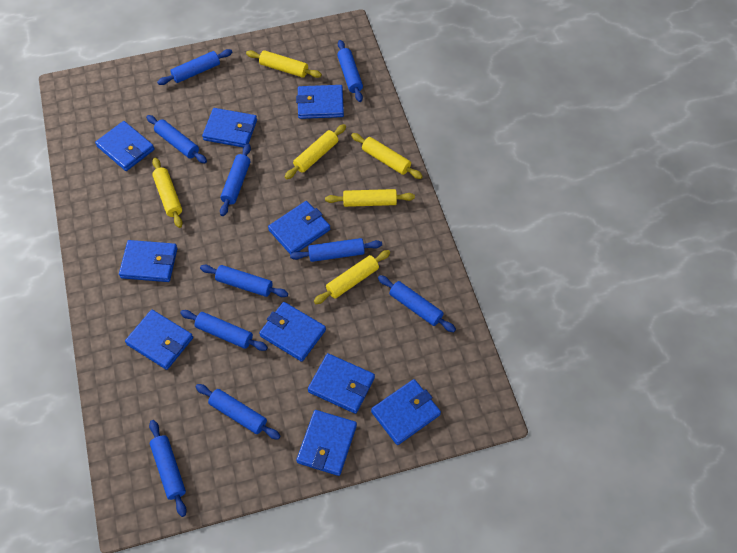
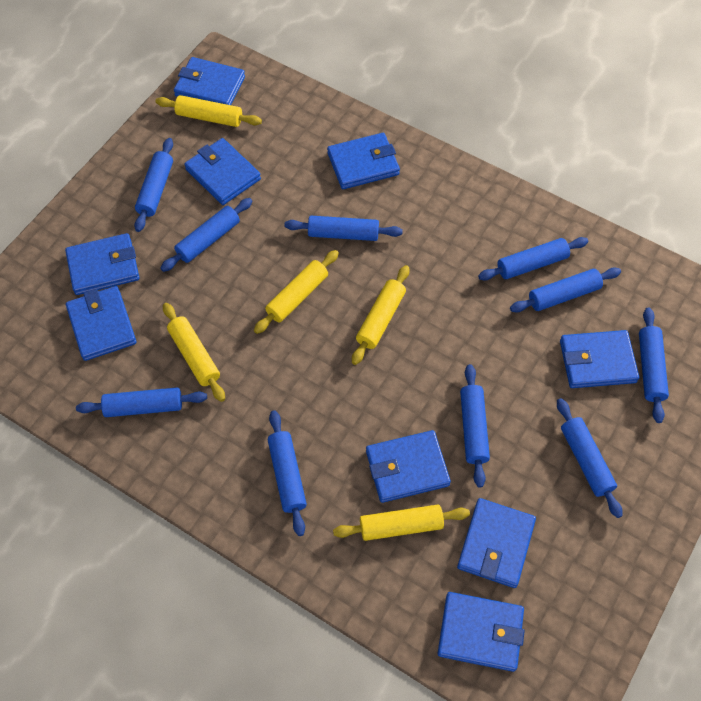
blue wallet: 10 -> 9
yellow rolling pin: 6 -> 5

